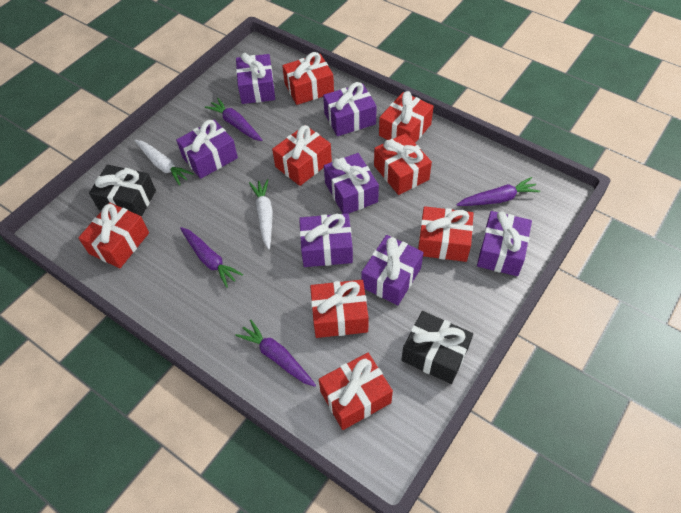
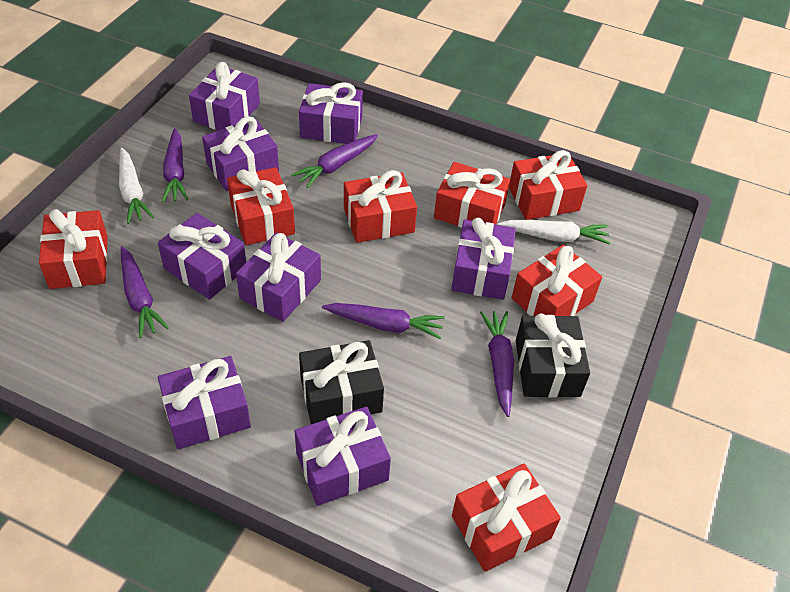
purple carrot: 4 -> 5
purple gift: 7 -> 8
red gift: 8 -> 7

